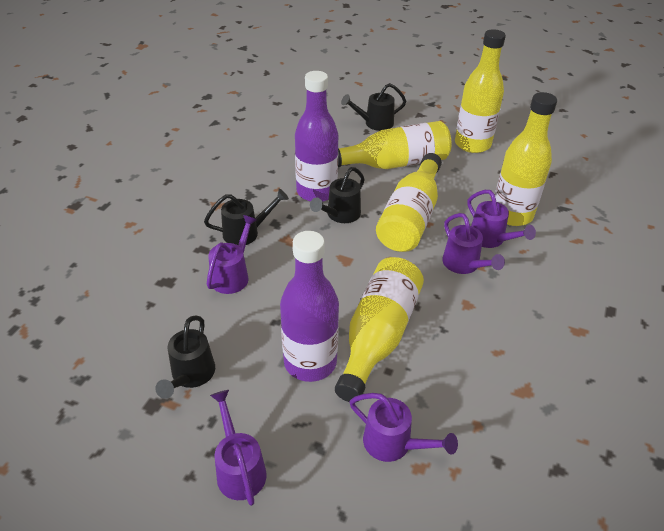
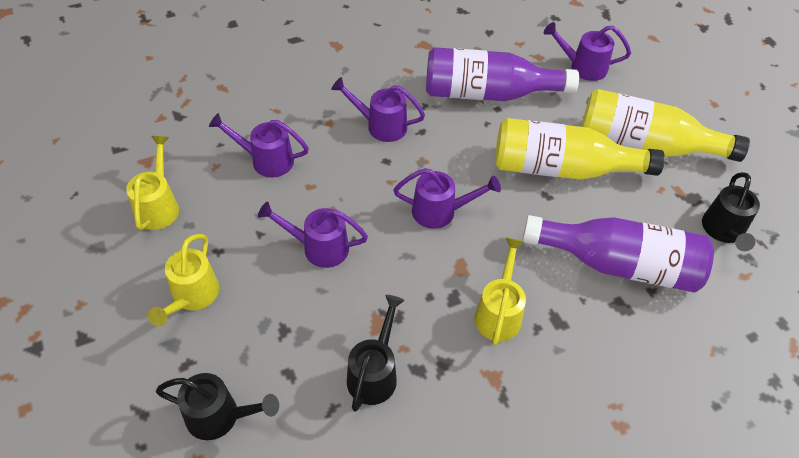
black watering can: 4 -> 3
yellow bottle: 5 -> 2
yellow watering can: 0 -> 3

